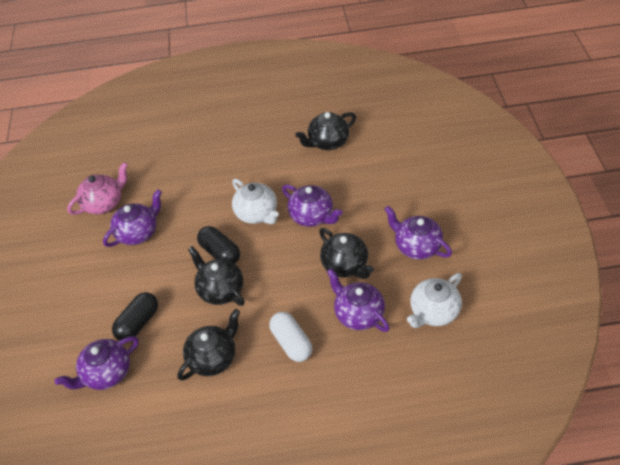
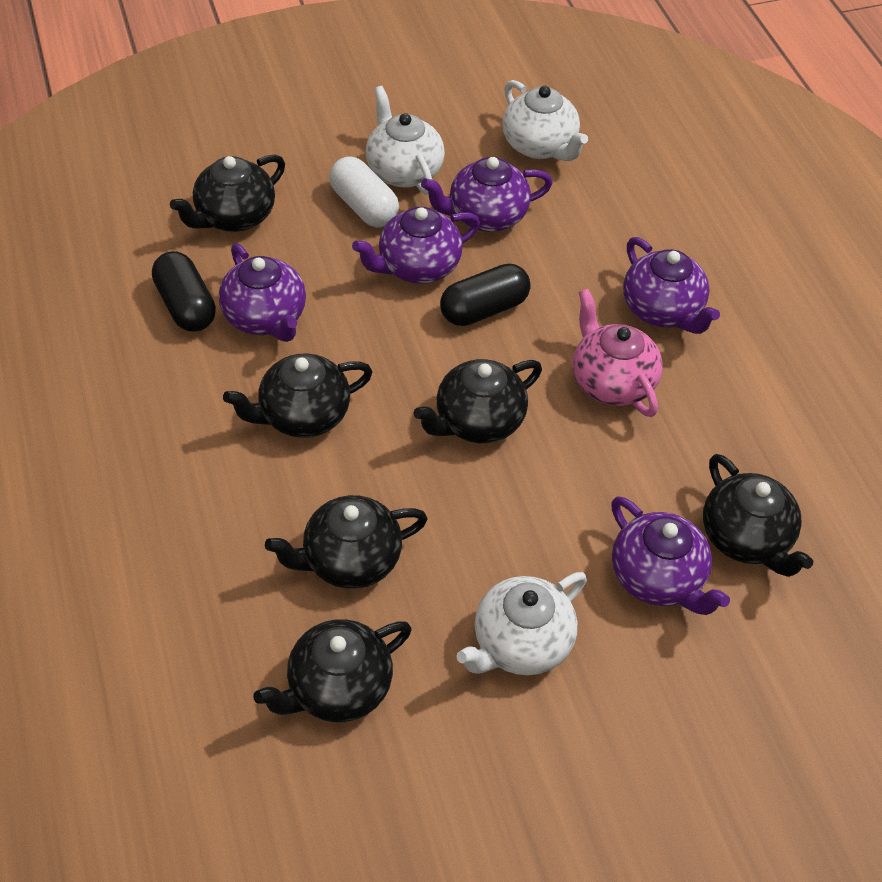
black teapot: 4 -> 6
white teapot: 2 -> 3

